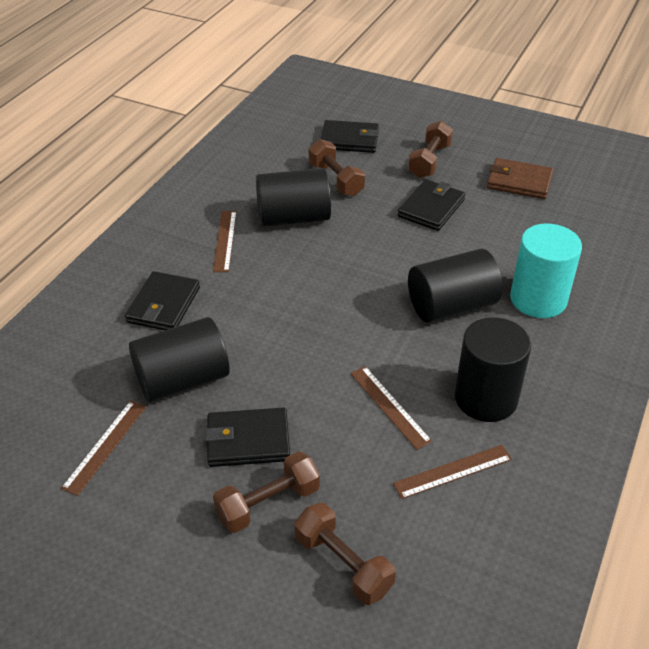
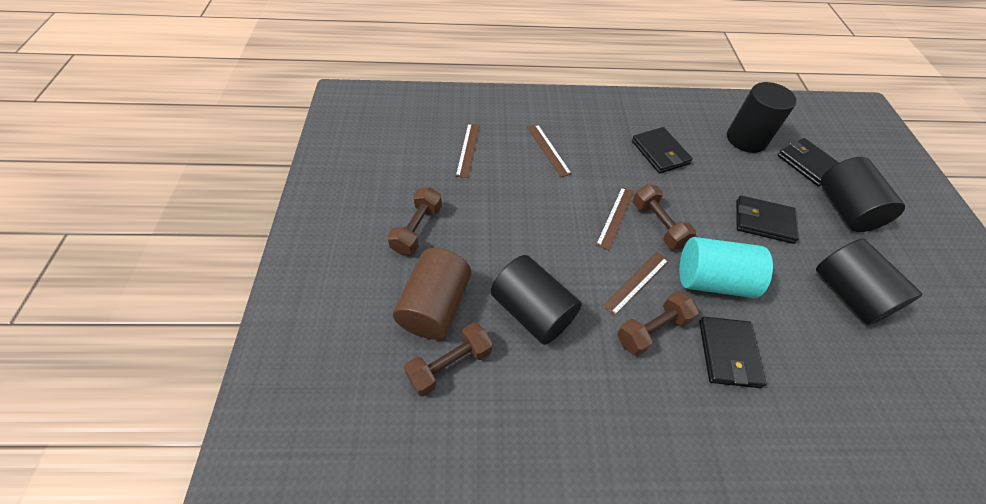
brown cylinder: 0 -> 1
brown wallet: 1 -> 0

